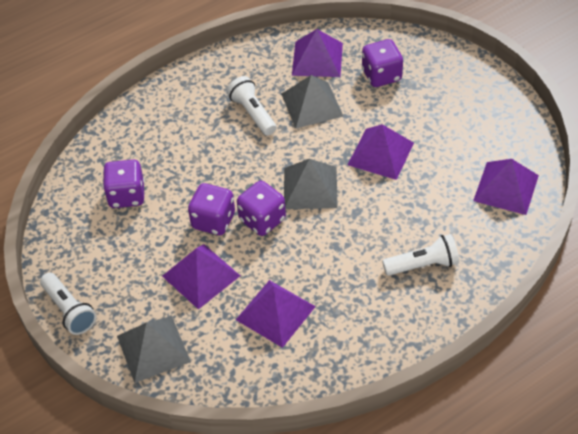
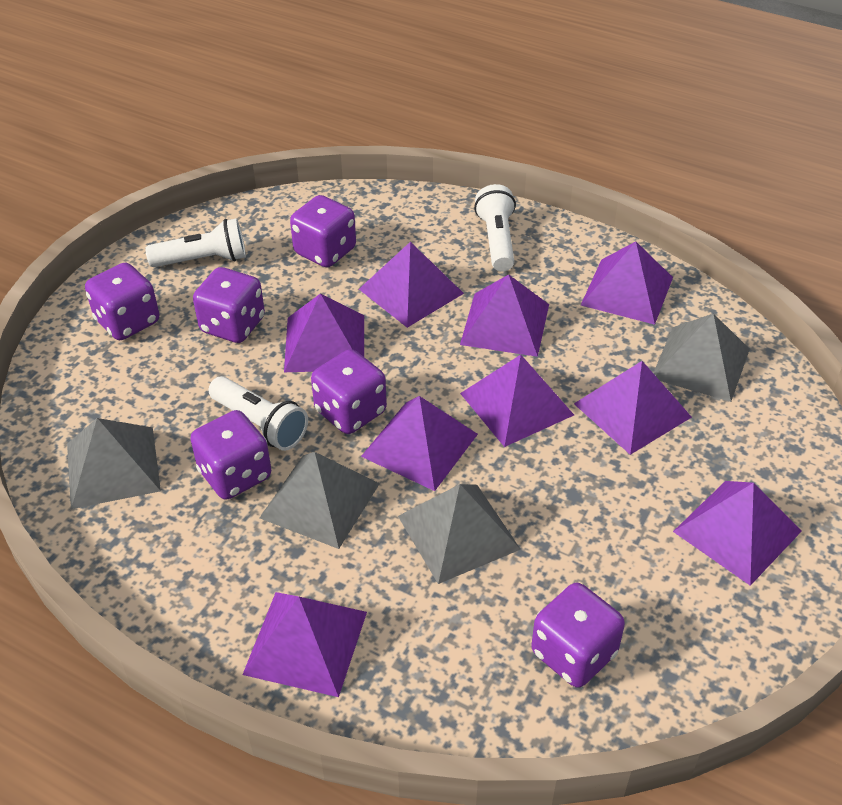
grey pyramid: 3 -> 4
purple dice: 4 -> 6
purple pyramid: 5 -> 9

